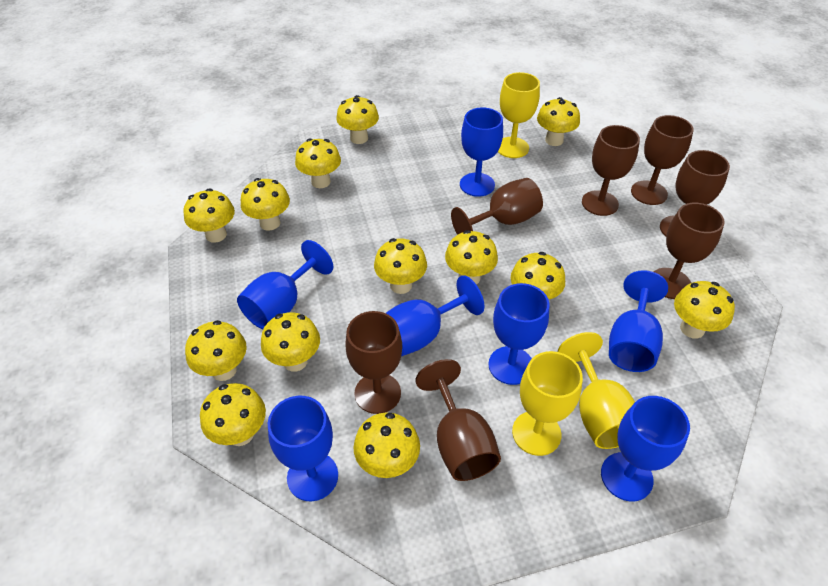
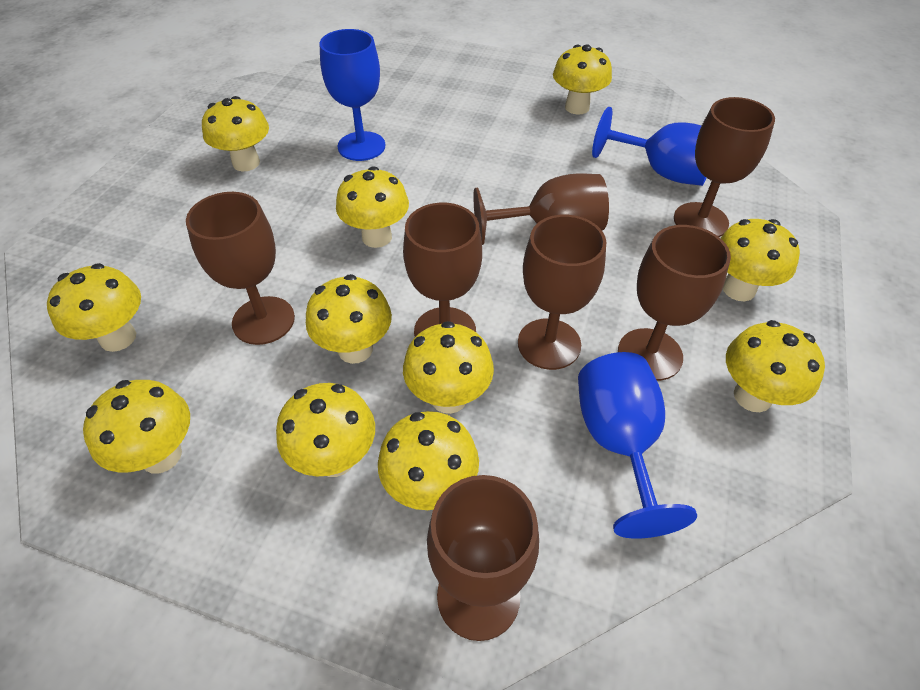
blue goblet: 7 -> 3
yellow goblet: 3 -> 0
yellow mushroom: 13 -> 11

